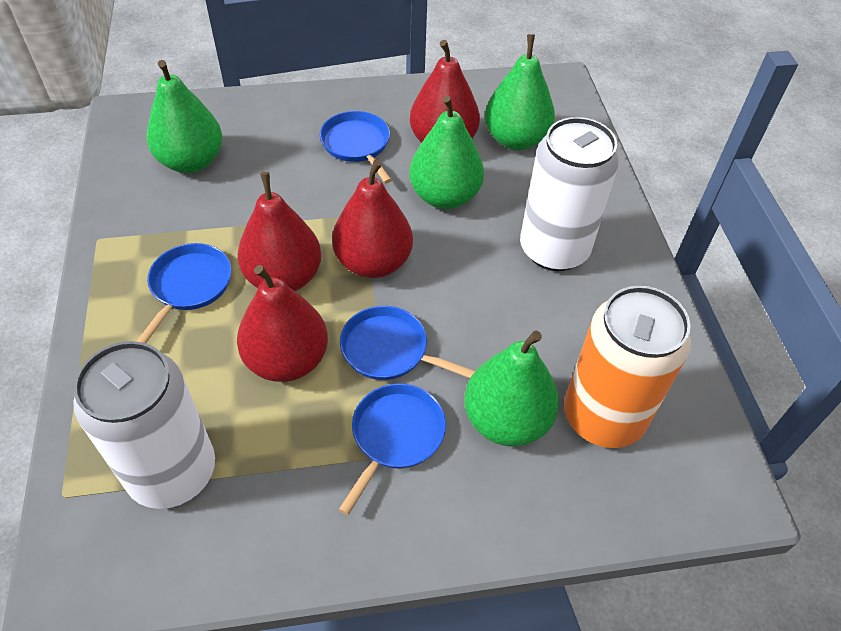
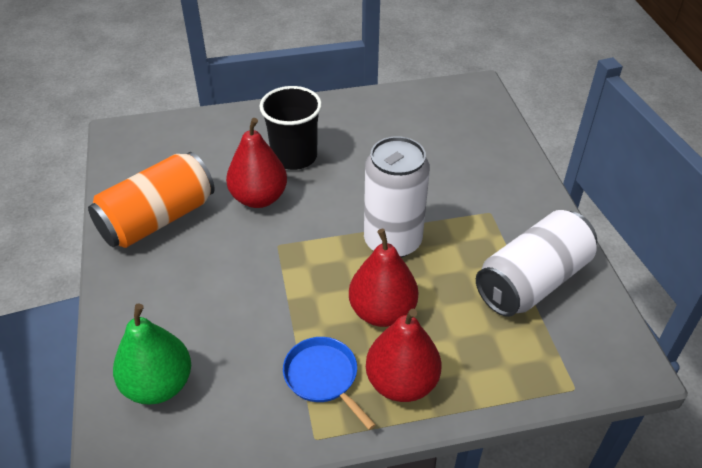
black cup: 0 -> 1
blue pan: 4 -> 1
green pear: 4 -> 1
red pear: 4 -> 3

